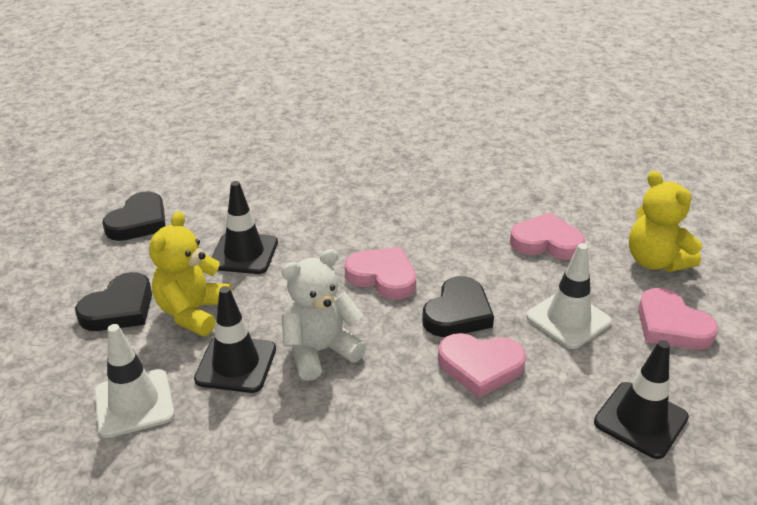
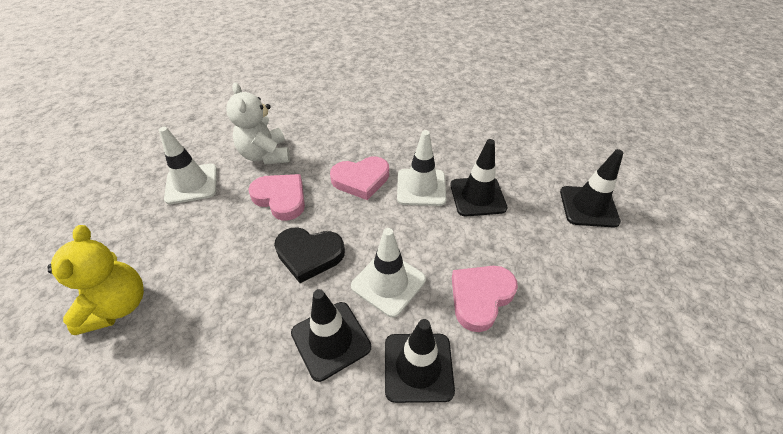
black heart: 3 -> 1
black traffic cone: 3 -> 4
pink heart: 4 -> 3
white traffic cone: 2 -> 3
yellow teddy bear: 2 -> 1

